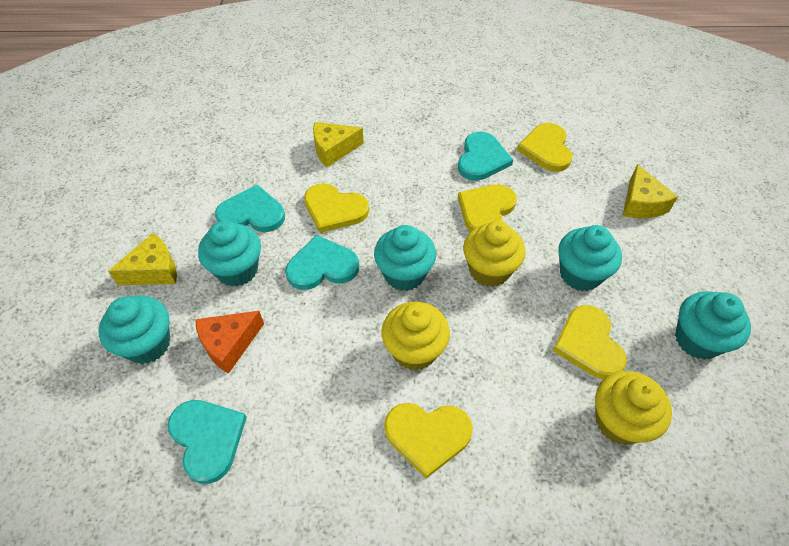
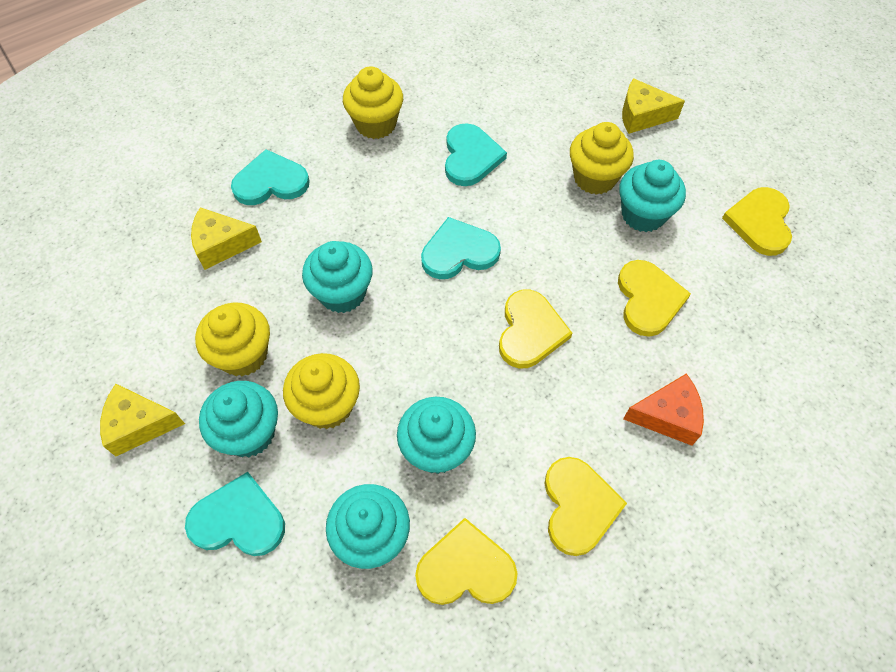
yellow cupcake: 3 -> 4

